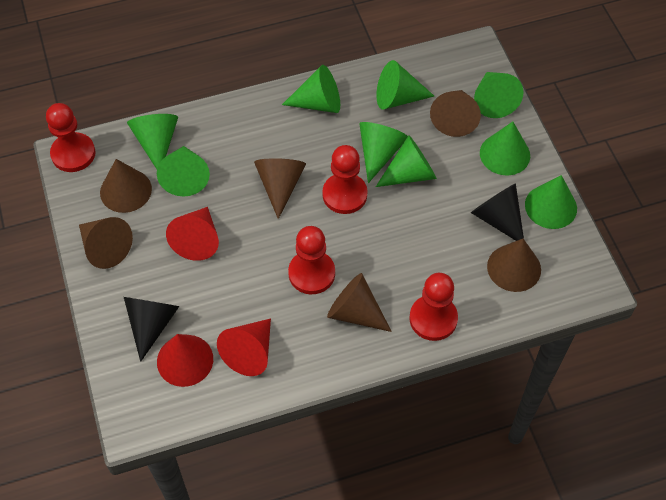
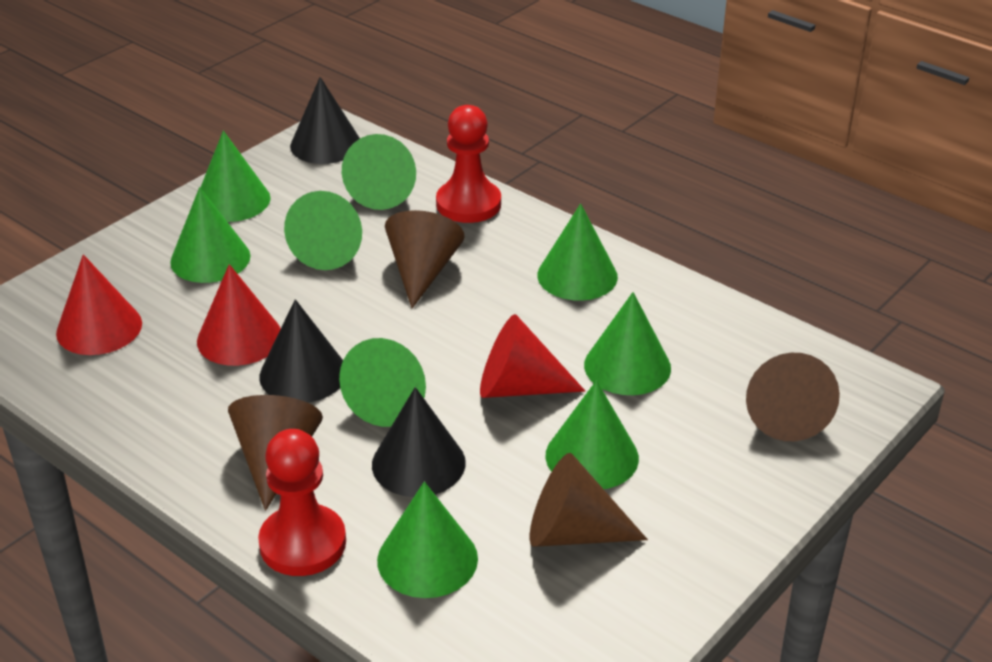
black cone: 2 -> 3
brown cone: 6 -> 4
red pawn: 4 -> 2

